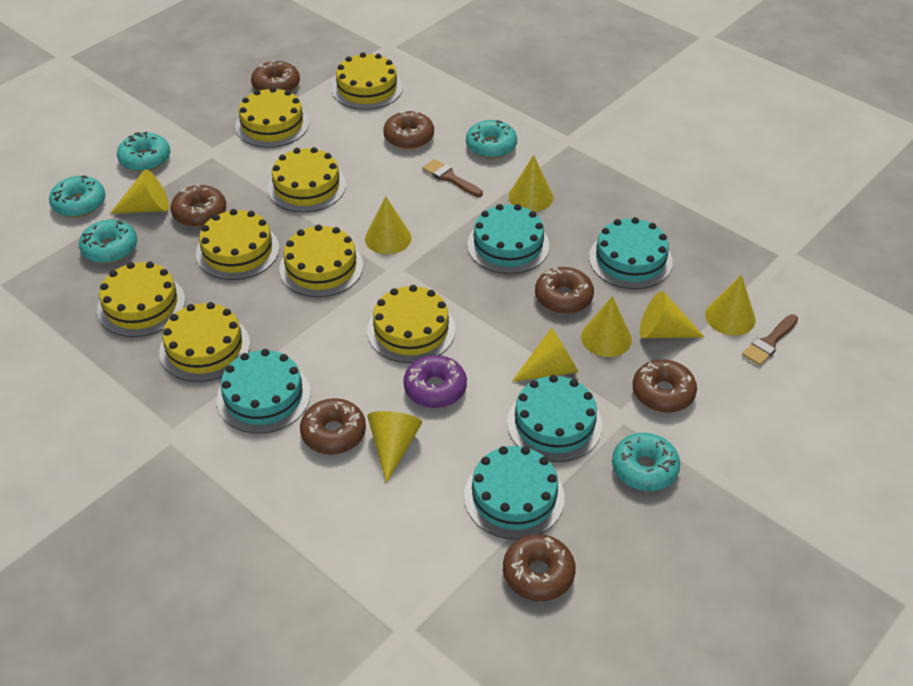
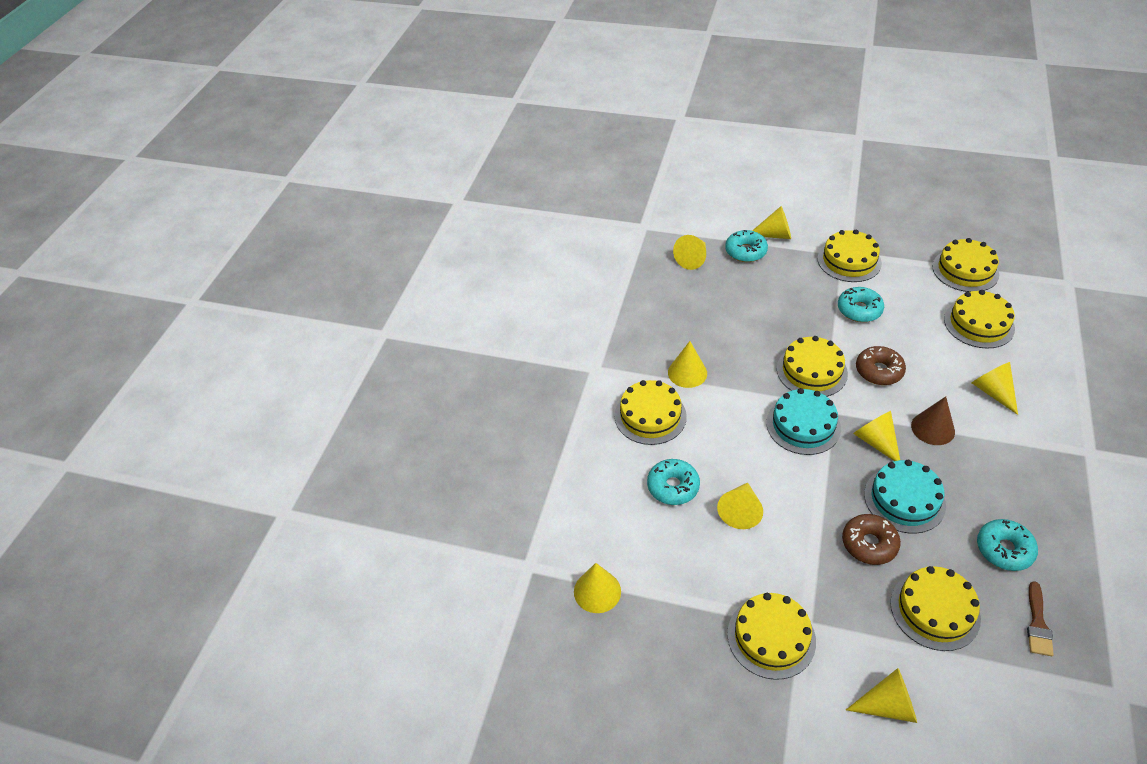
brown brush: 2 -> 1
brown cone: 0 -> 1
brown donut: 7 -> 2
purple donut: 1 -> 0
turquoise cake: 5 -> 2
turquoise donut: 5 -> 4
yellow cake: 8 -> 7

